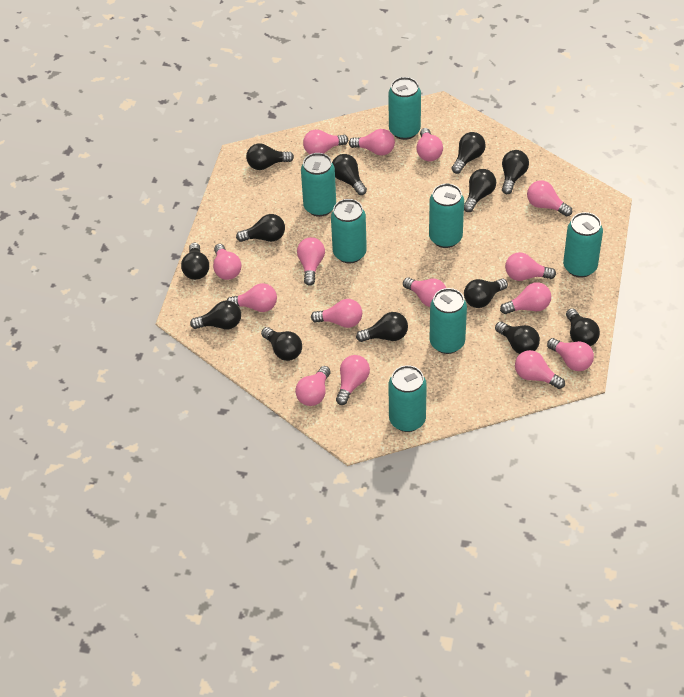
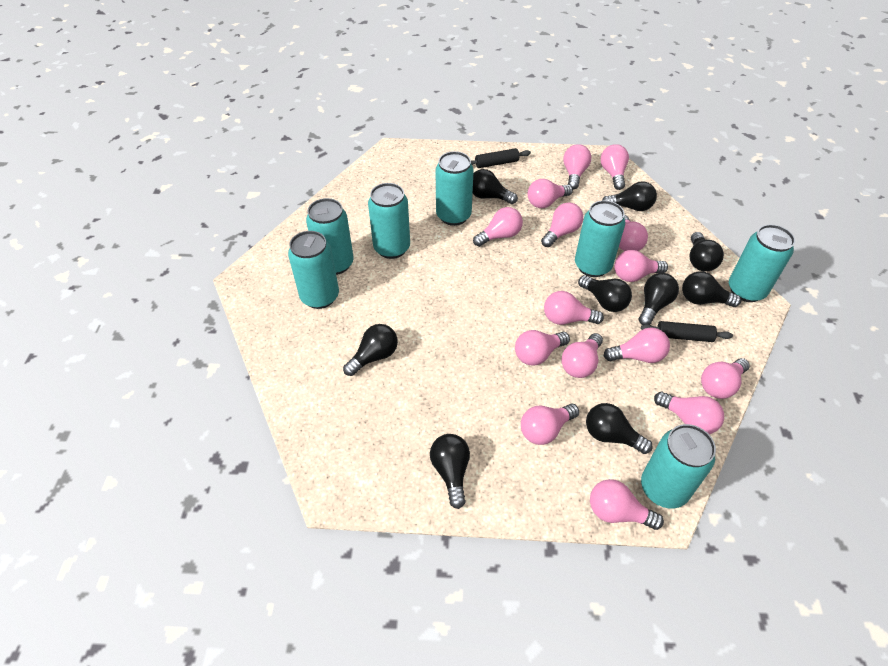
black light bulb: 13 -> 9
black rolling pin: 0 -> 2

